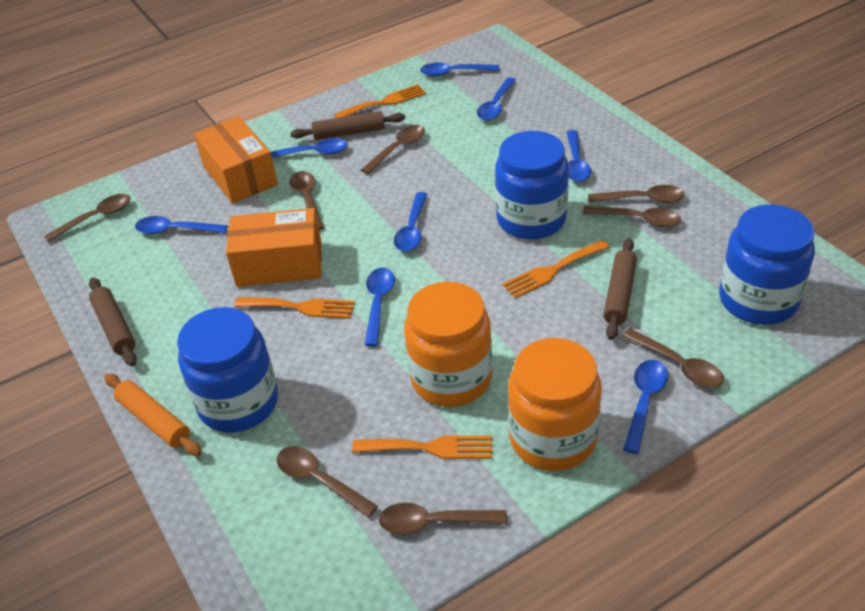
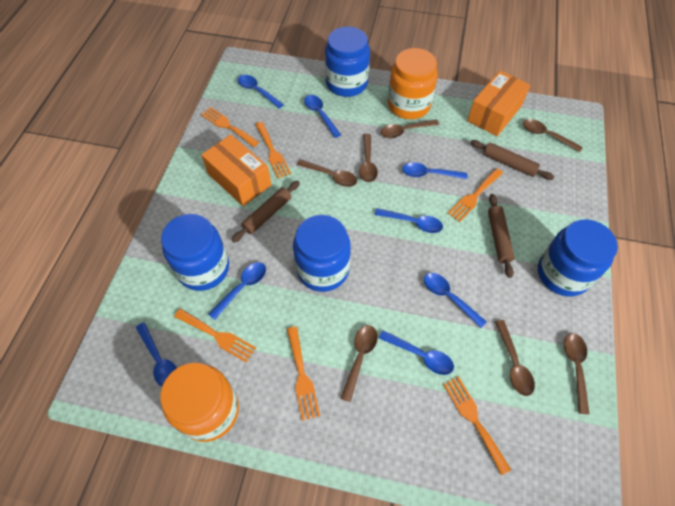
blue jar: 3 -> 4
brown spoon: 8 -> 7
orange fork: 4 -> 6
orange rolling pin: 1 -> 0

